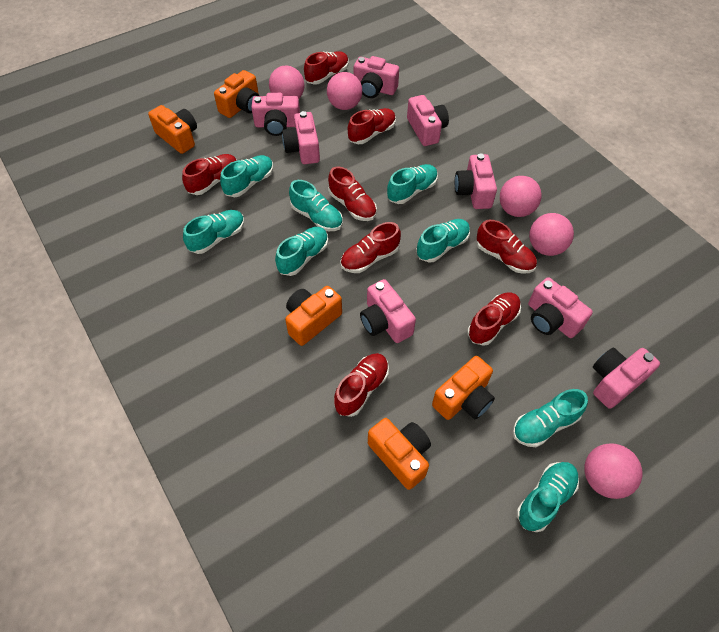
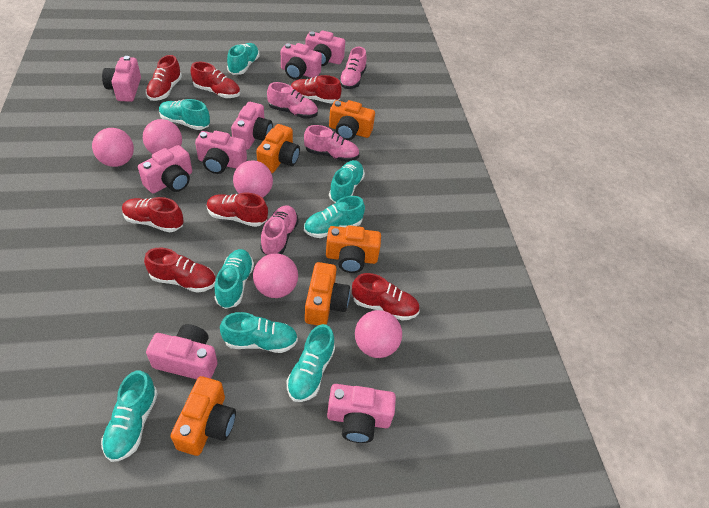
pink shoe: 0 -> 4
red shoe: 8 -> 7

